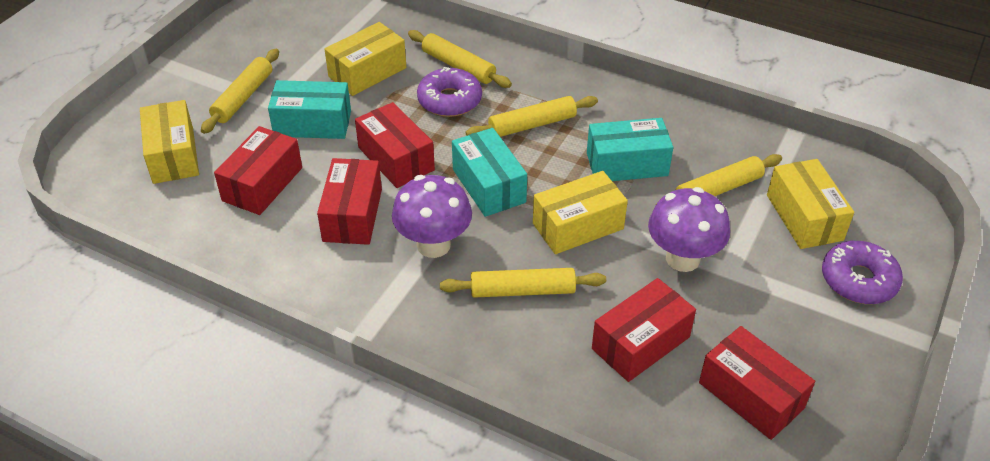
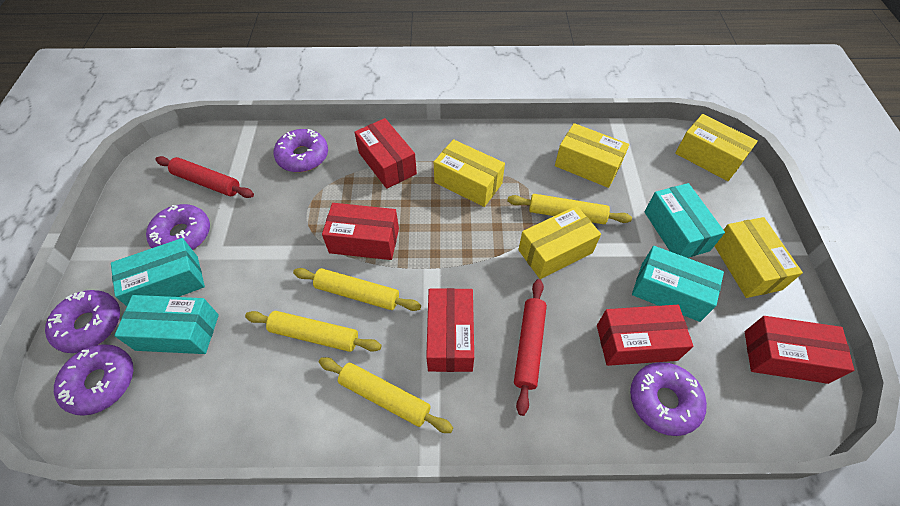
purple donut: 2 -> 5
purple mushroom: 2 -> 0
red rolling pin: 0 -> 2
turquoise box: 3 -> 4
yellow box: 4 -> 5
yellow rolling pin: 5 -> 4

